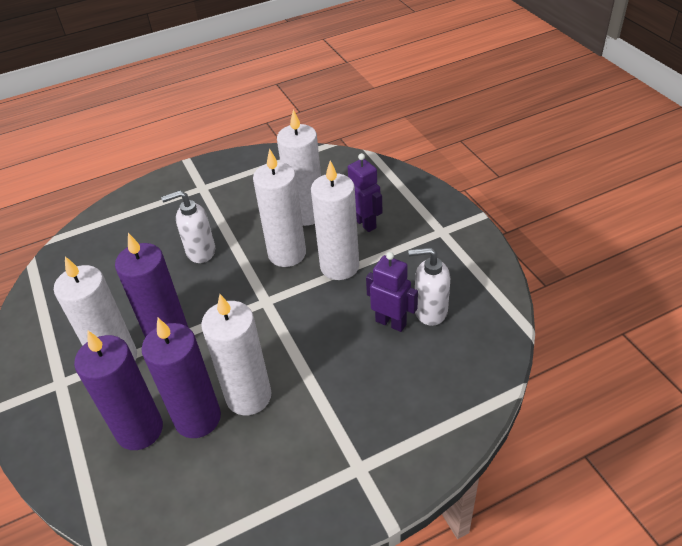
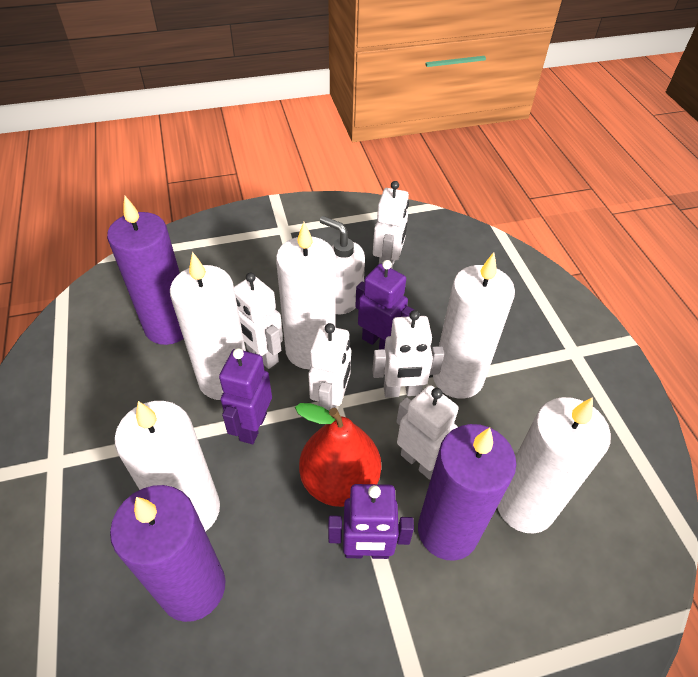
purple robot: 2 -> 3
red pear: 0 -> 1
white robot: 0 -> 5
white soap dispenser: 2 -> 1

